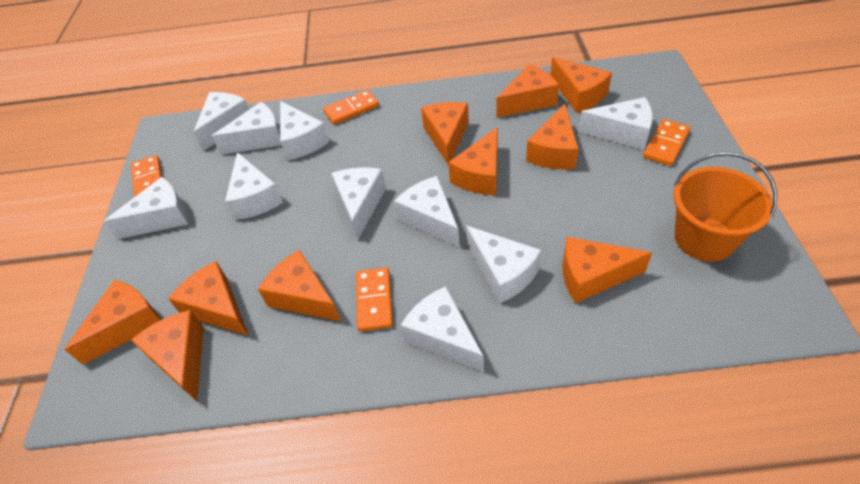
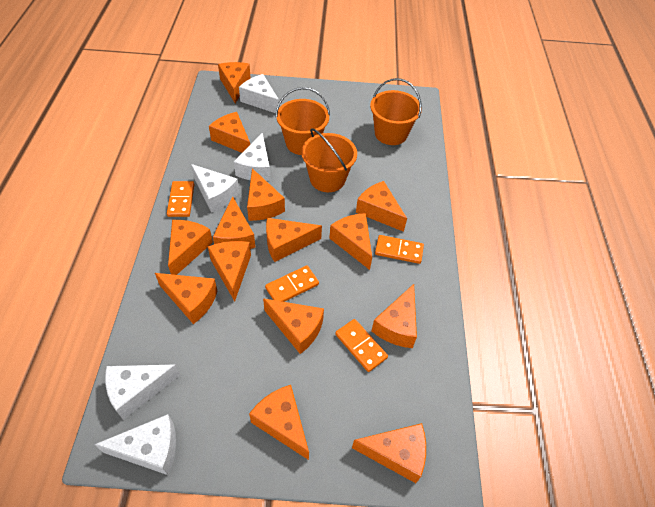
orange bucket: 1 -> 3
orange cheese: 10 -> 14
white cheese: 10 -> 5

